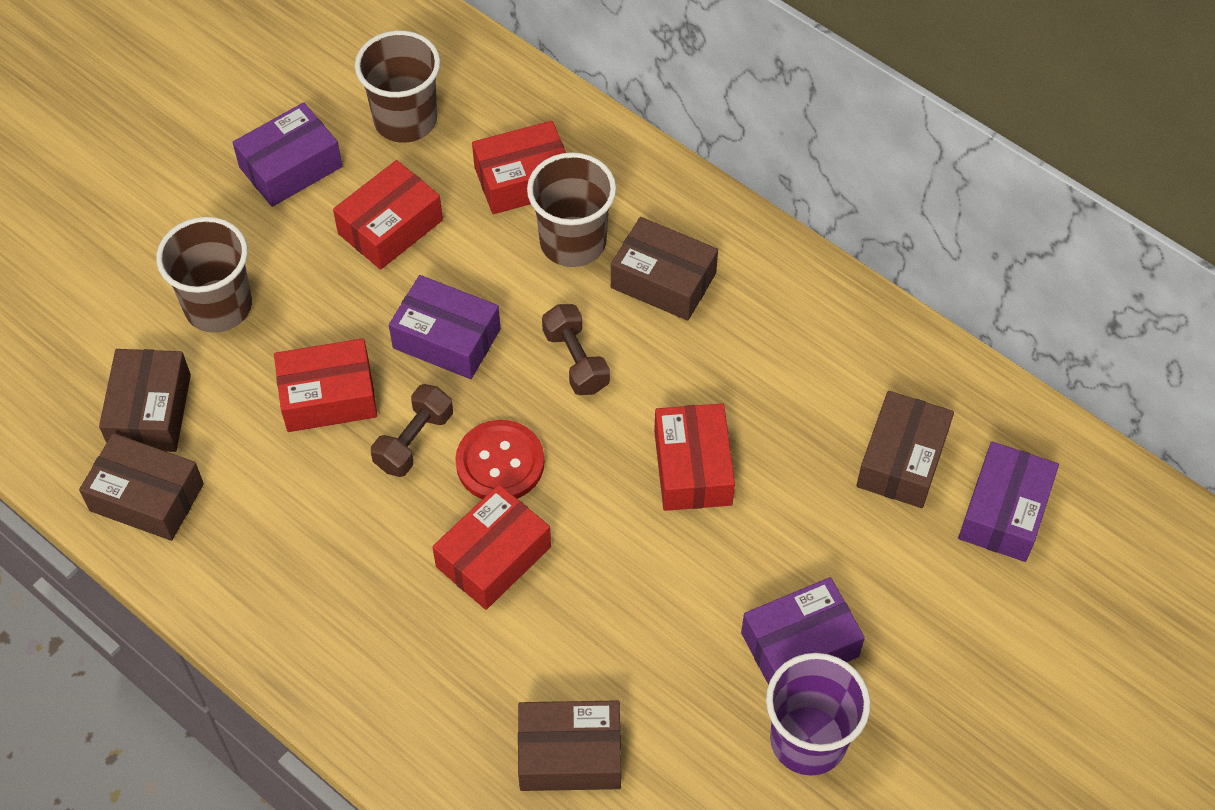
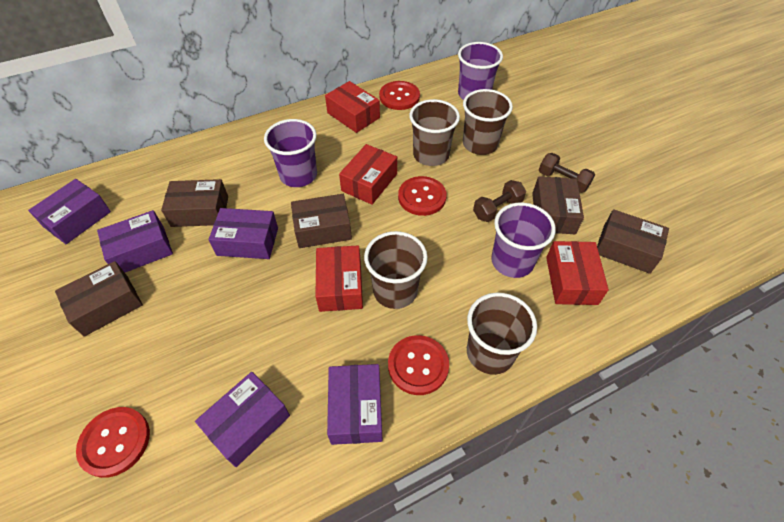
brown cup: 3 -> 4
purple box: 4 -> 5
purple cup: 1 -> 3
red box: 5 -> 4
red button: 1 -> 4

